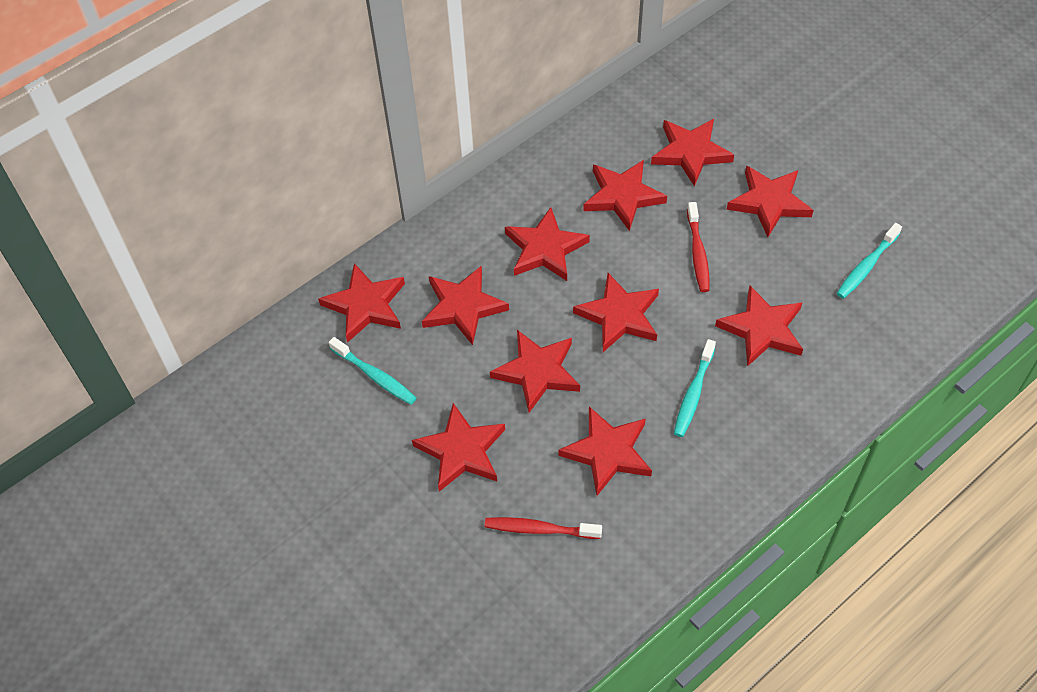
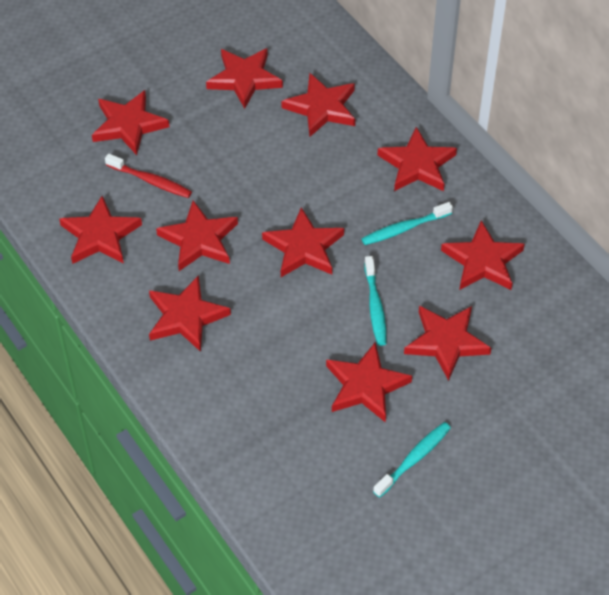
red toothbrush: 2 -> 1

